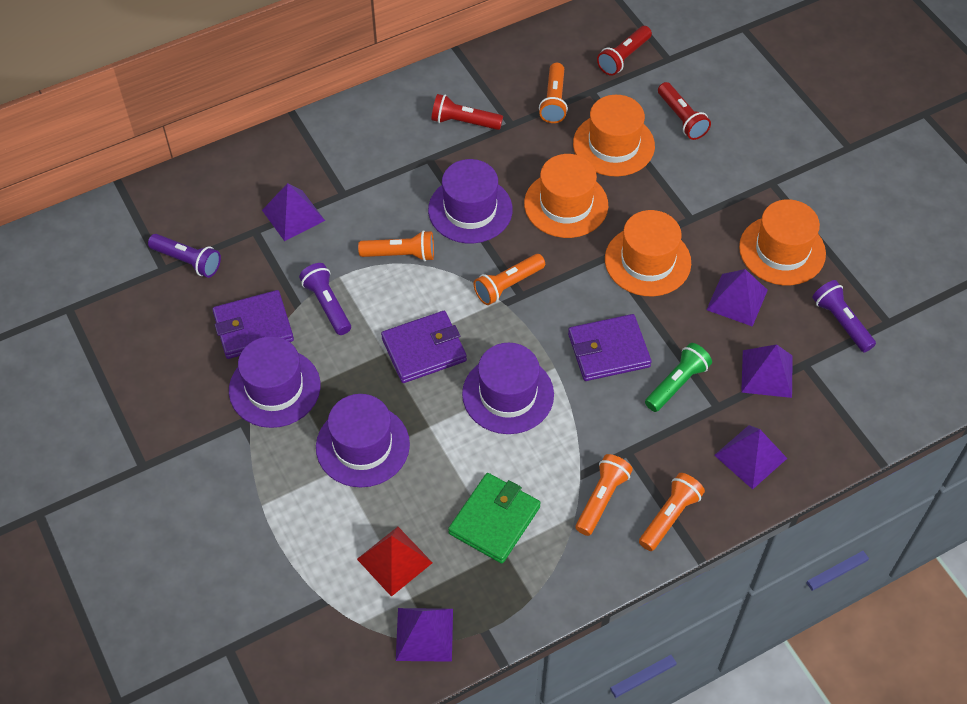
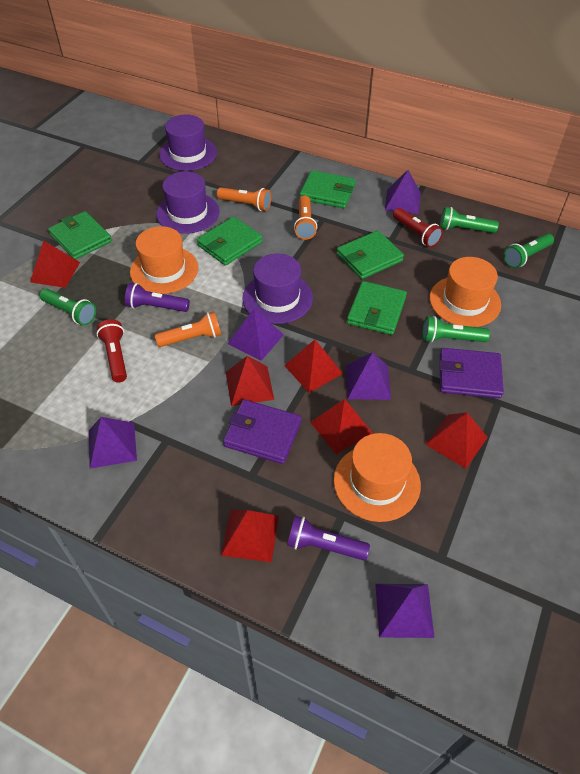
green flashlight: 1 -> 4
green wallet: 1 -> 5
orange flashlight: 5 -> 3
orange hat: 4 -> 3
purple flashlight: 3 -> 2
purple hat: 4 -> 3
purple wallet: 3 -> 2
red flashlight: 3 -> 2
red pyramid: 1 -> 6

